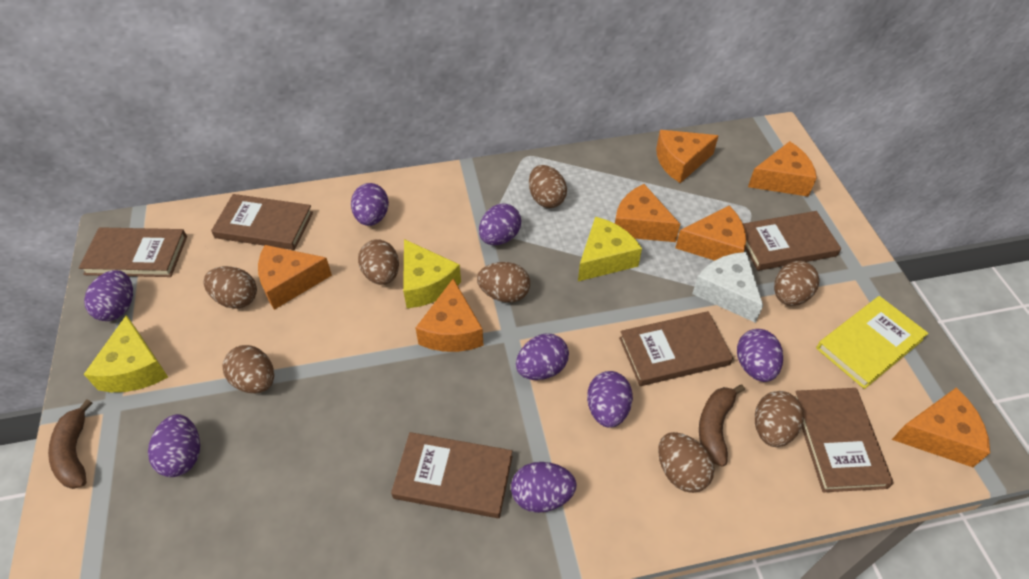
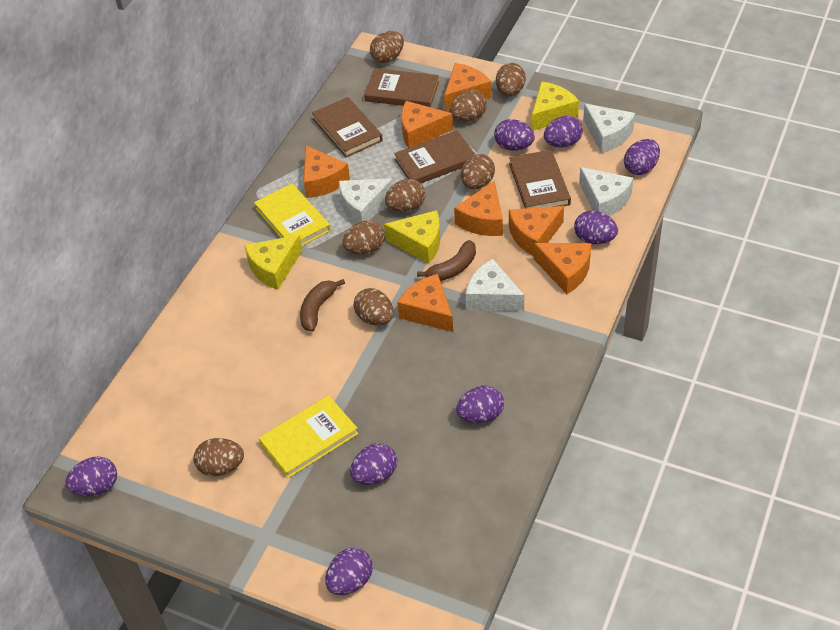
brown book: 6 -> 4
white cheese: 1 -> 4
yellow book: 1 -> 2

